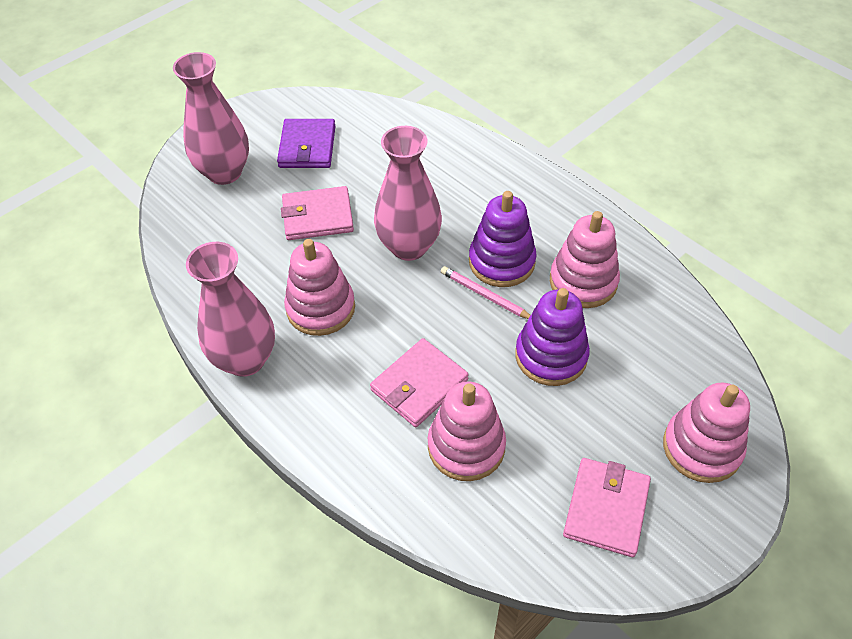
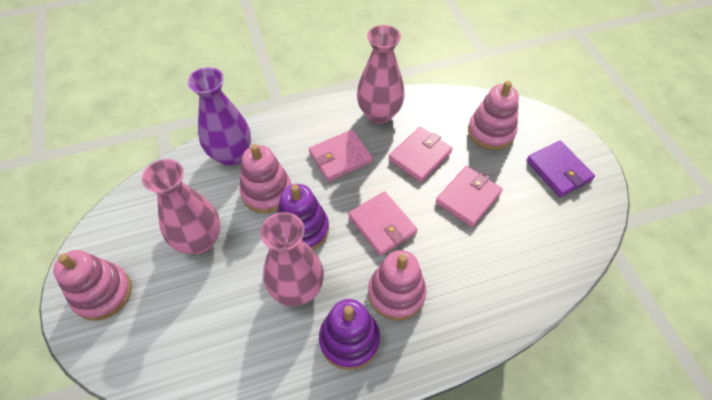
pink pencil: 1 -> 0
pink wallet: 3 -> 4
purple vase: 0 -> 1

